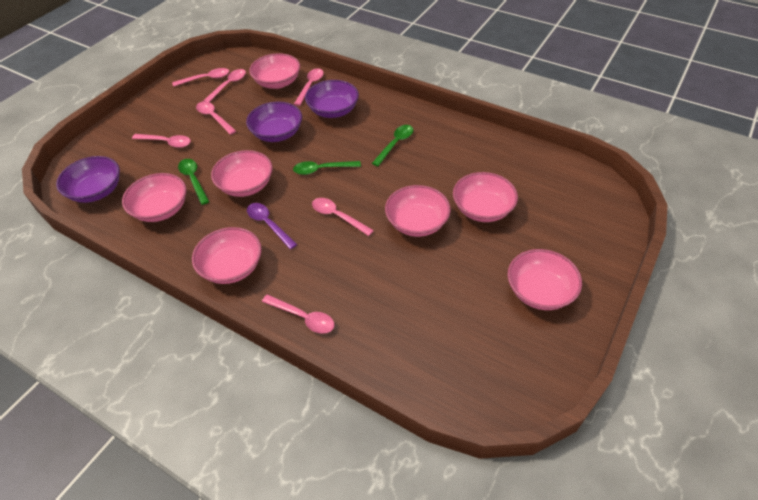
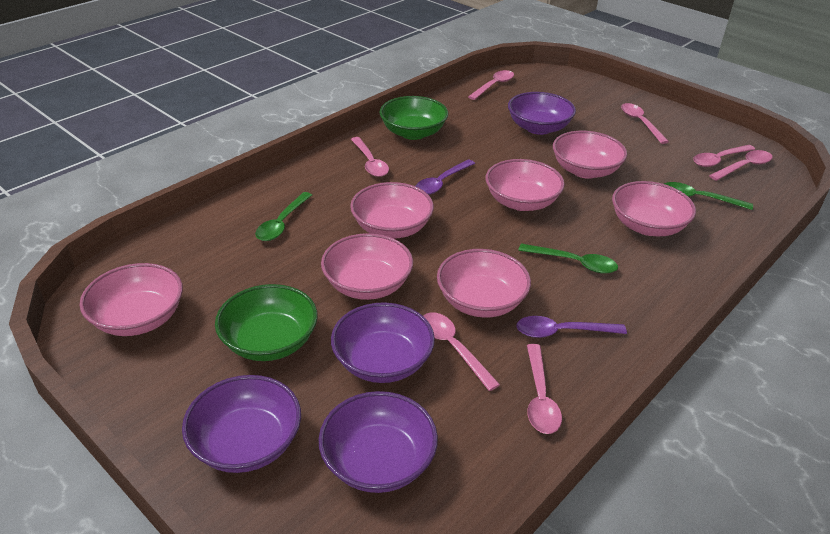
green bowl: 0 -> 2
purple bowl: 3 -> 4
purple spoon: 1 -> 2

